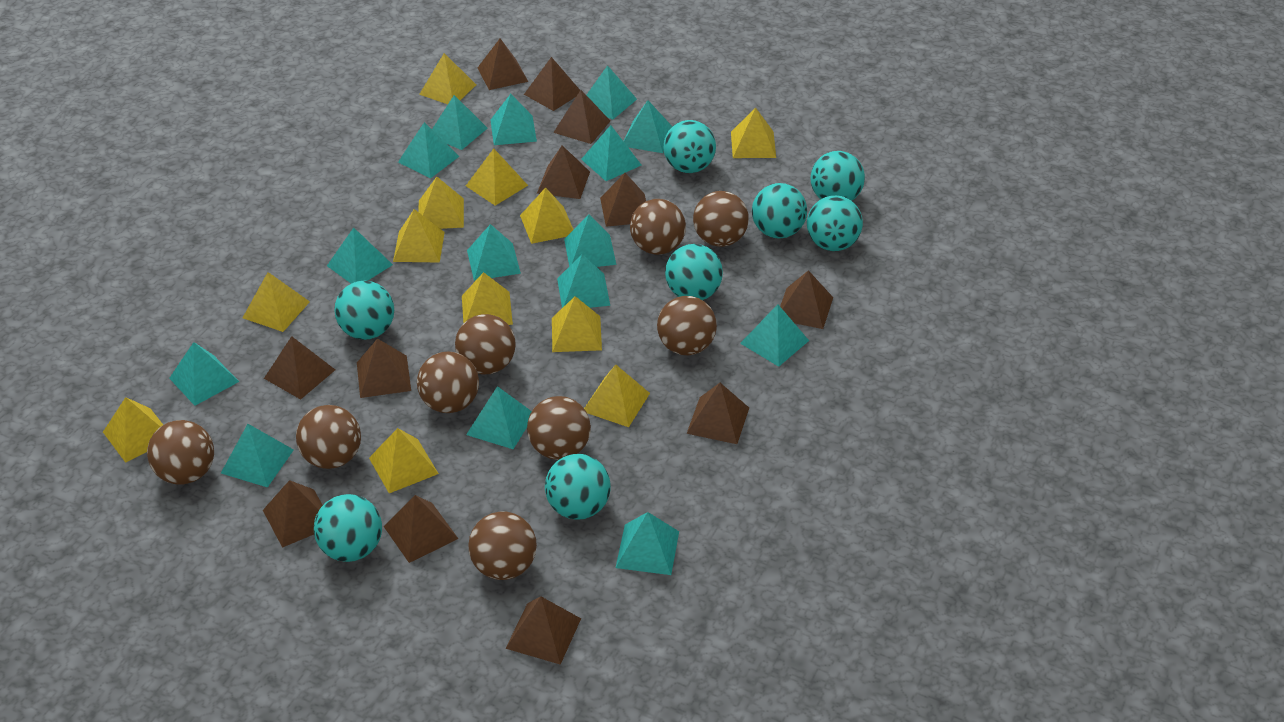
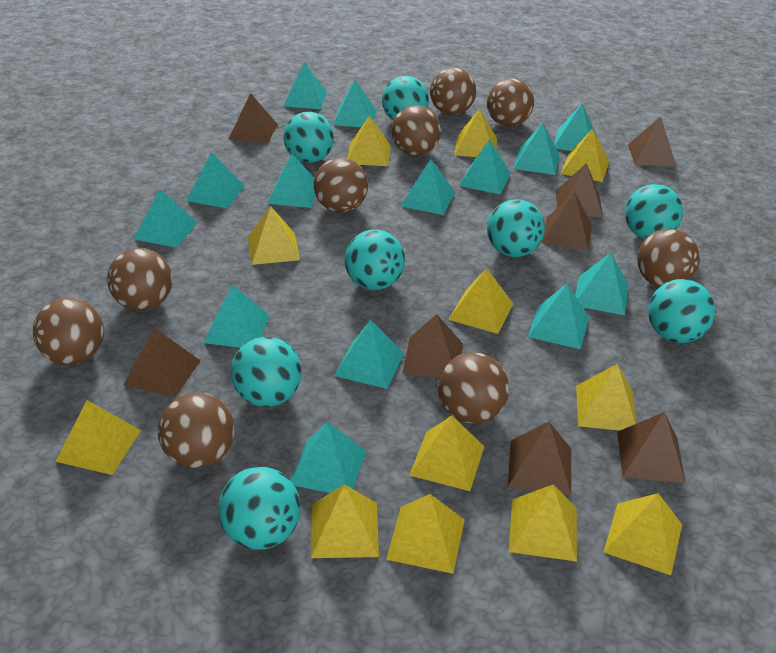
brown pyramid: 12 -> 8
turquoise pyramid: 15 -> 14

